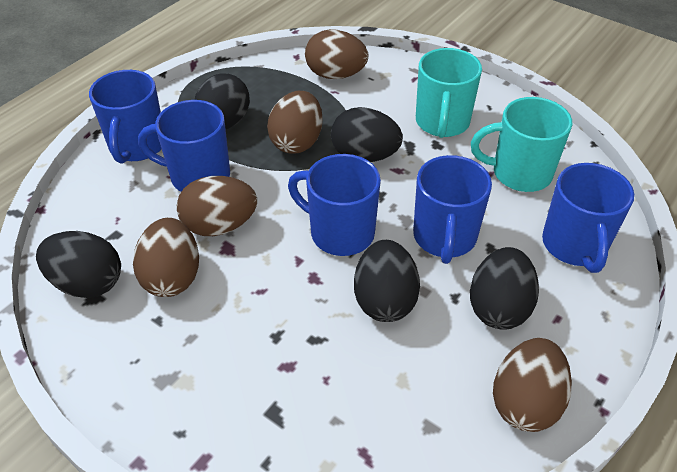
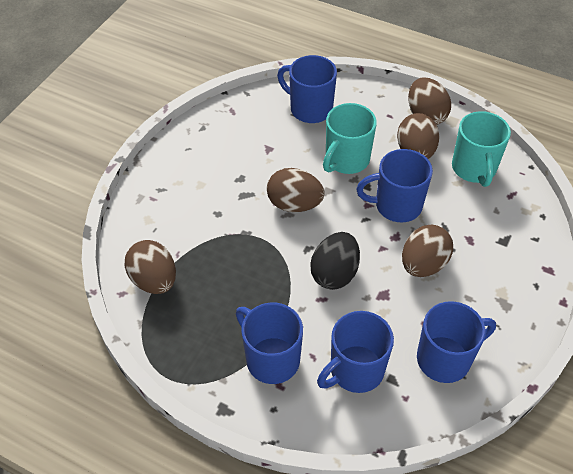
black egg: 5 -> 1

